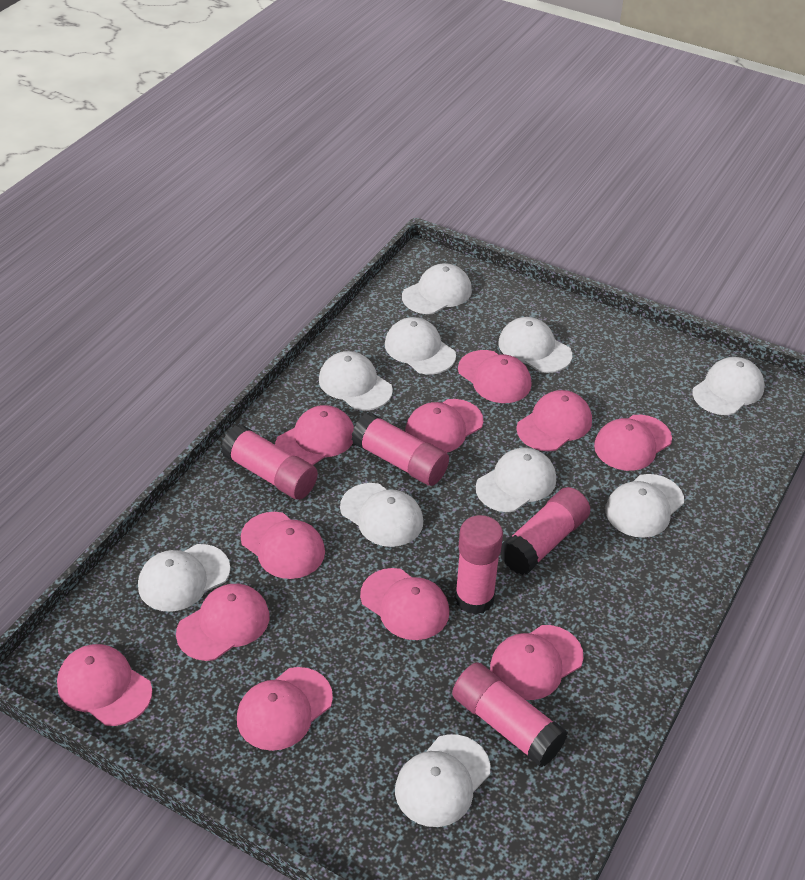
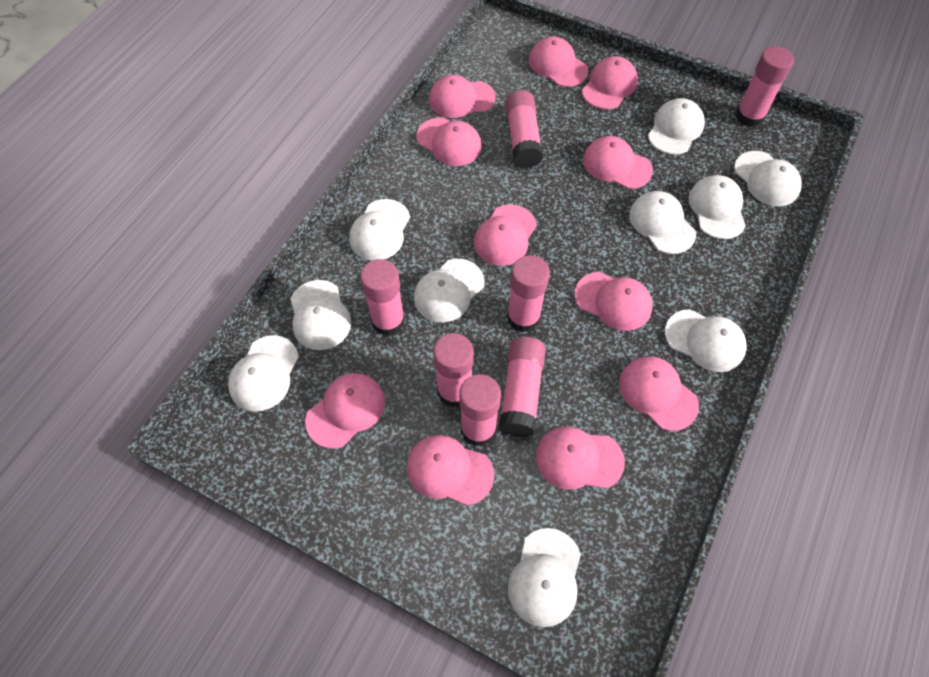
pink glue stick: 5 -> 7

